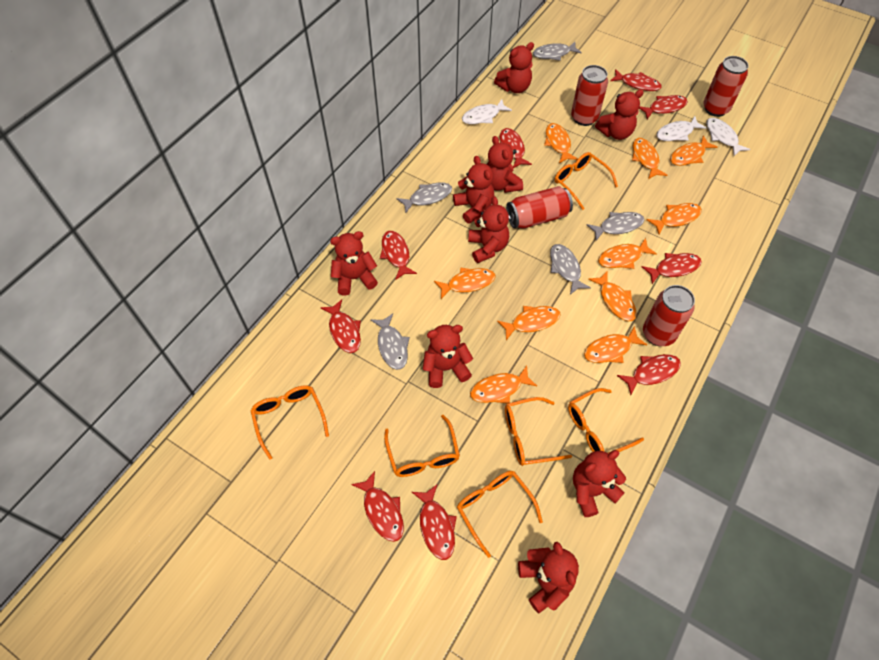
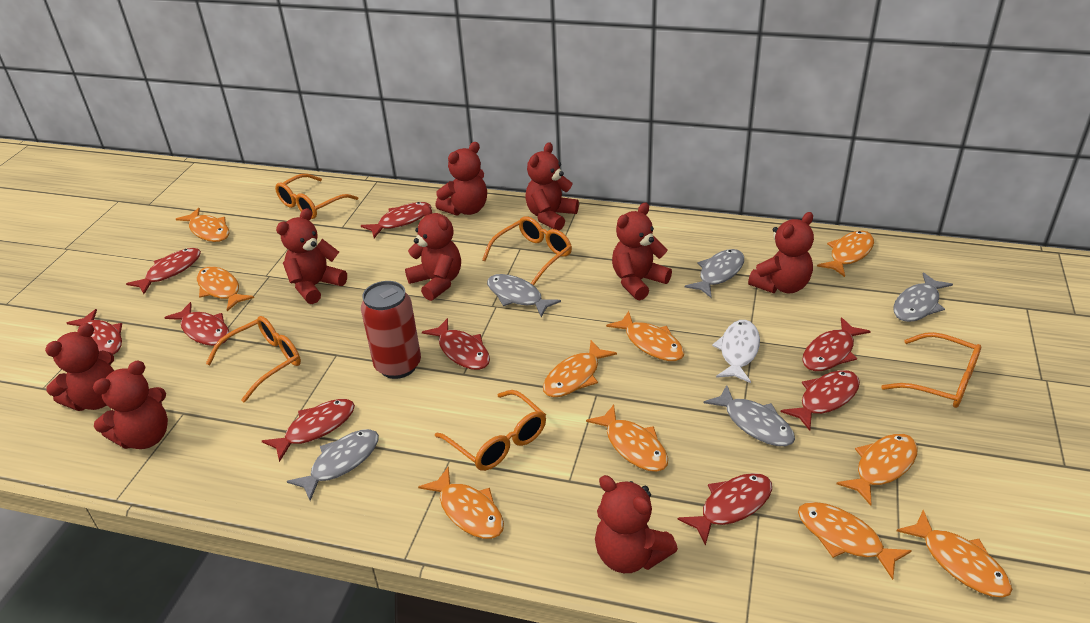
orange glasses: 6 -> 5
red can: 4 -> 1
white fish: 3 -> 1

